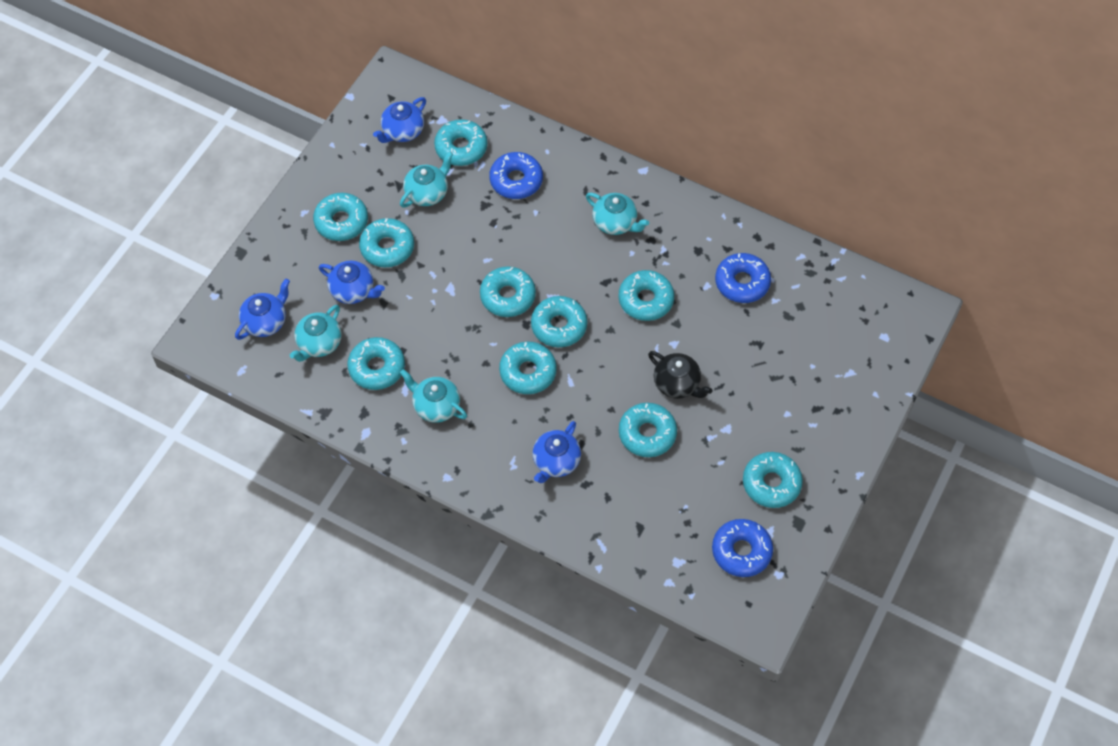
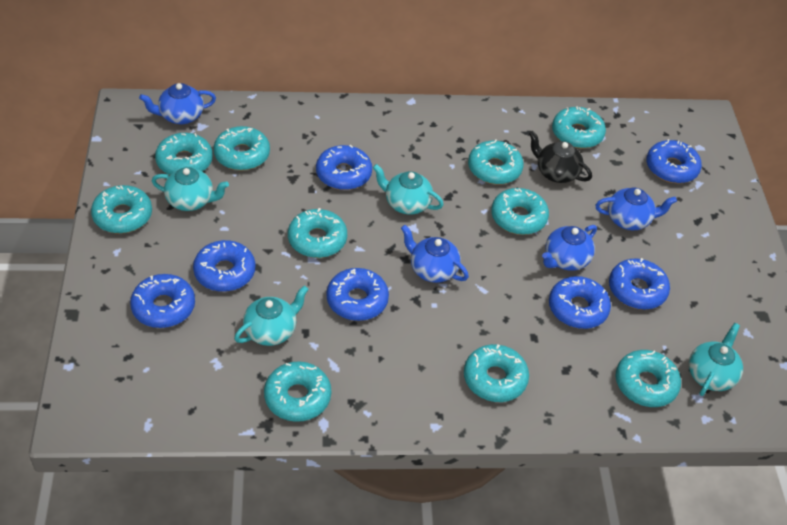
blue donut: 3 -> 7

